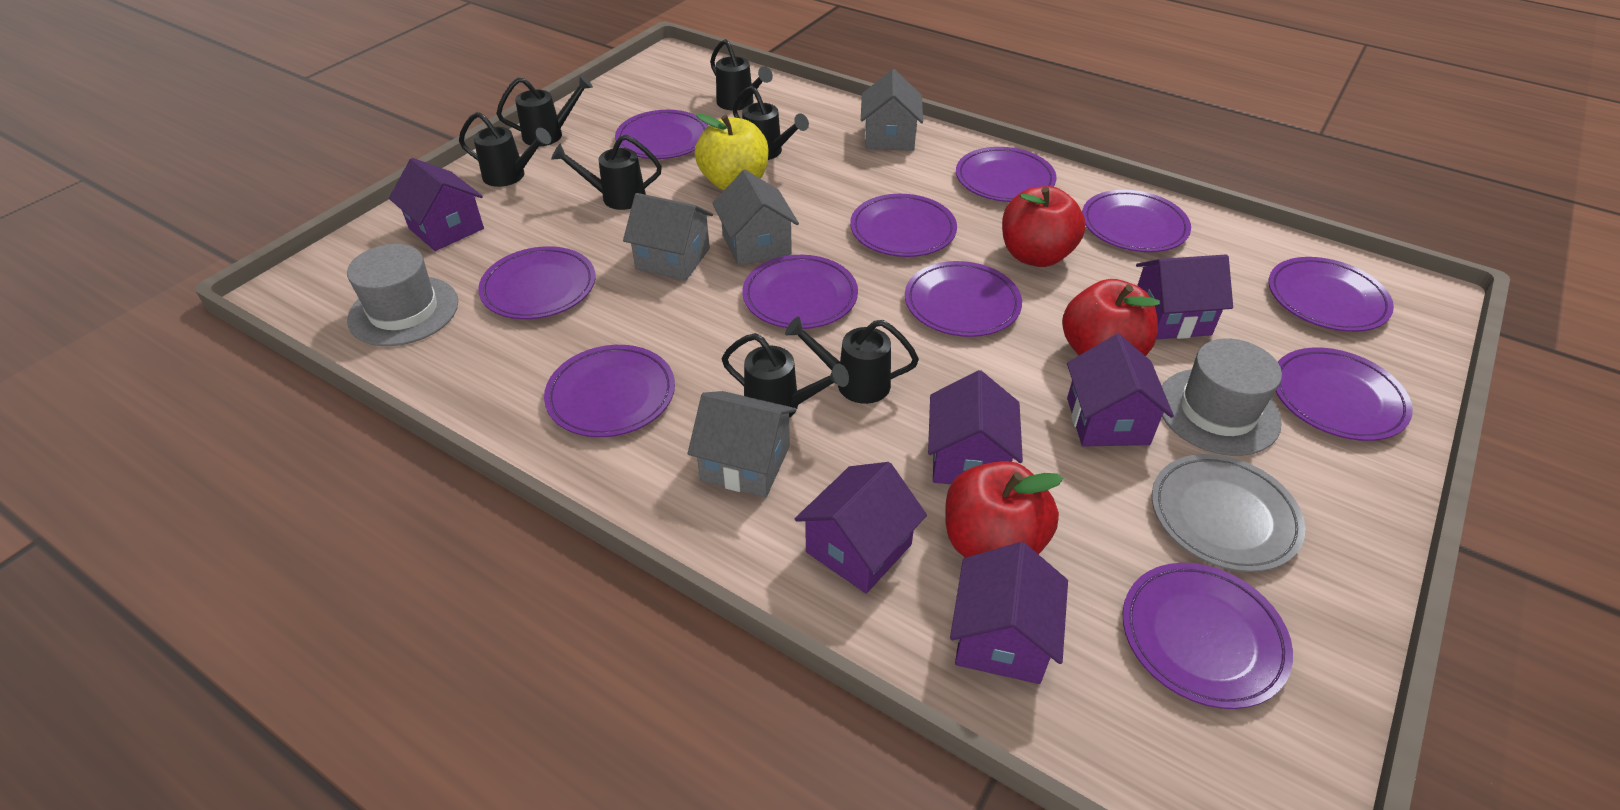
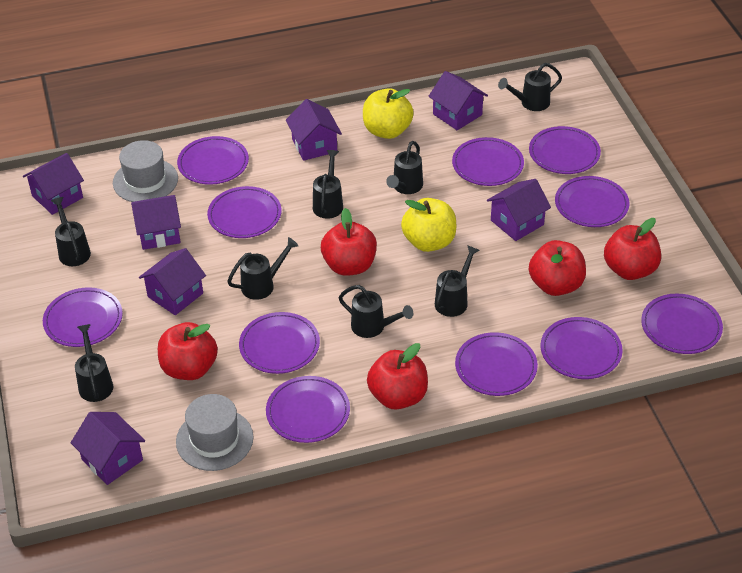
black watering can: 7 -> 8
grey house: 4 -> 0
grey plate: 1 -> 0
purple house: 6 -> 7
red apple: 3 -> 5
yellow apple: 1 -> 2

